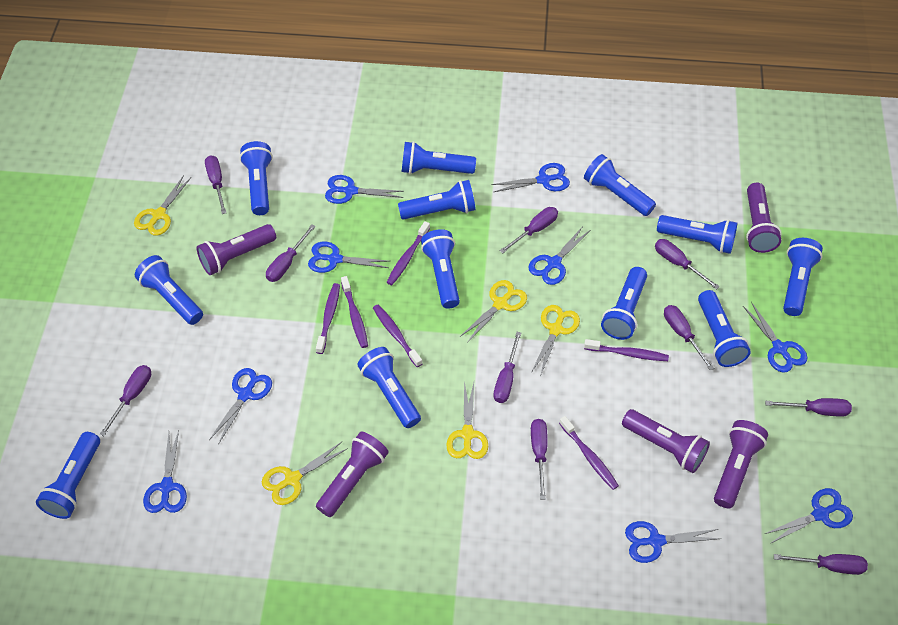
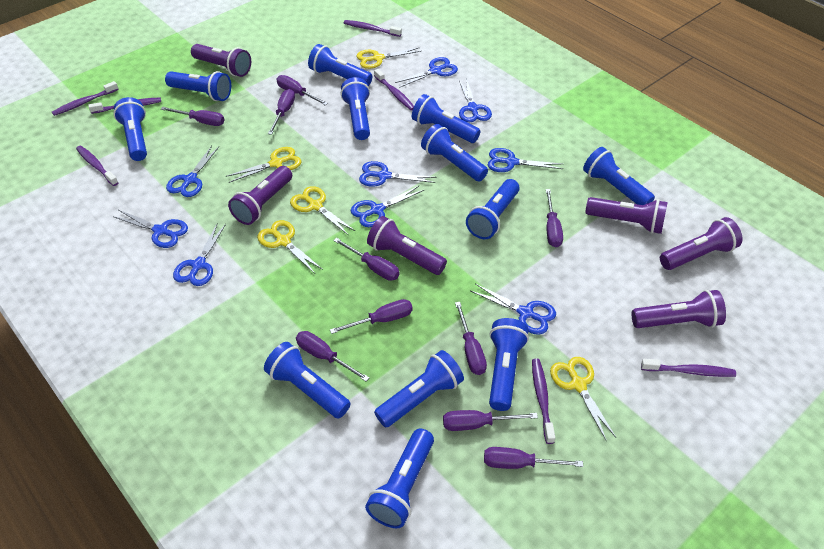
purple flashlight: 5 -> 6
purple toothbrush: 6 -> 7

